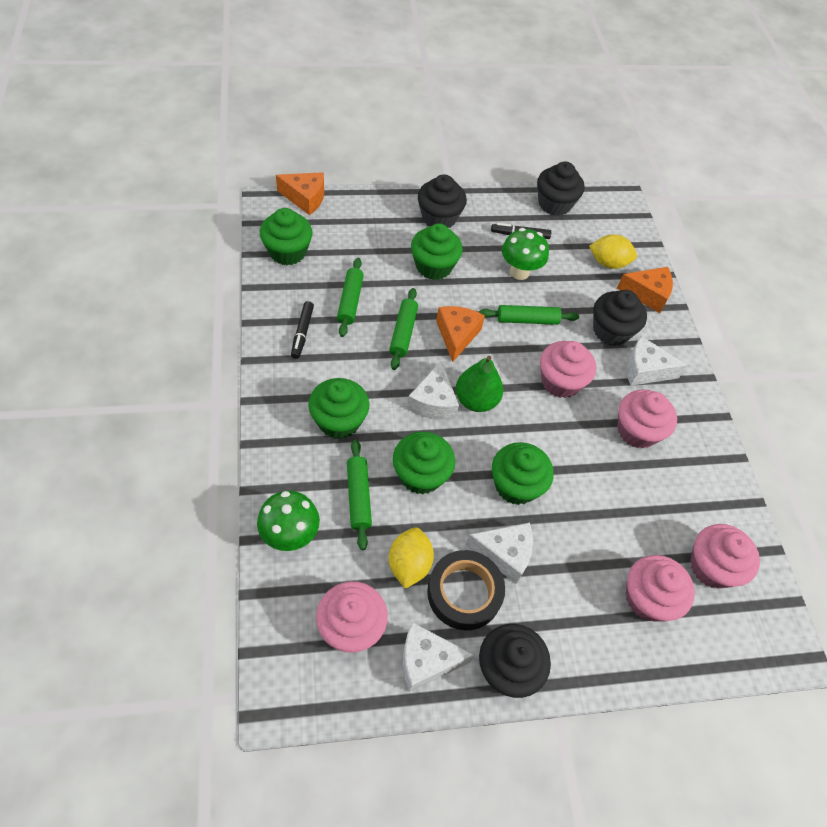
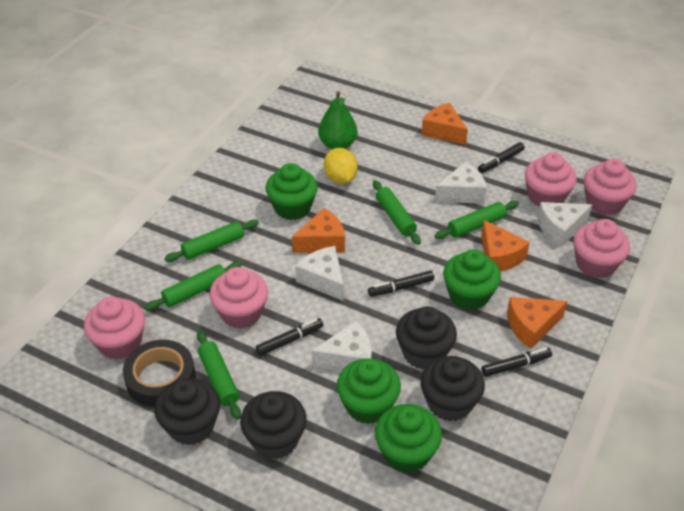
black marker: 2 -> 4
green cupcake: 5 -> 4
green mushroom: 2 -> 0
green rolling pin: 4 -> 5
orange cheese: 3 -> 4
yellow lemon: 2 -> 1

